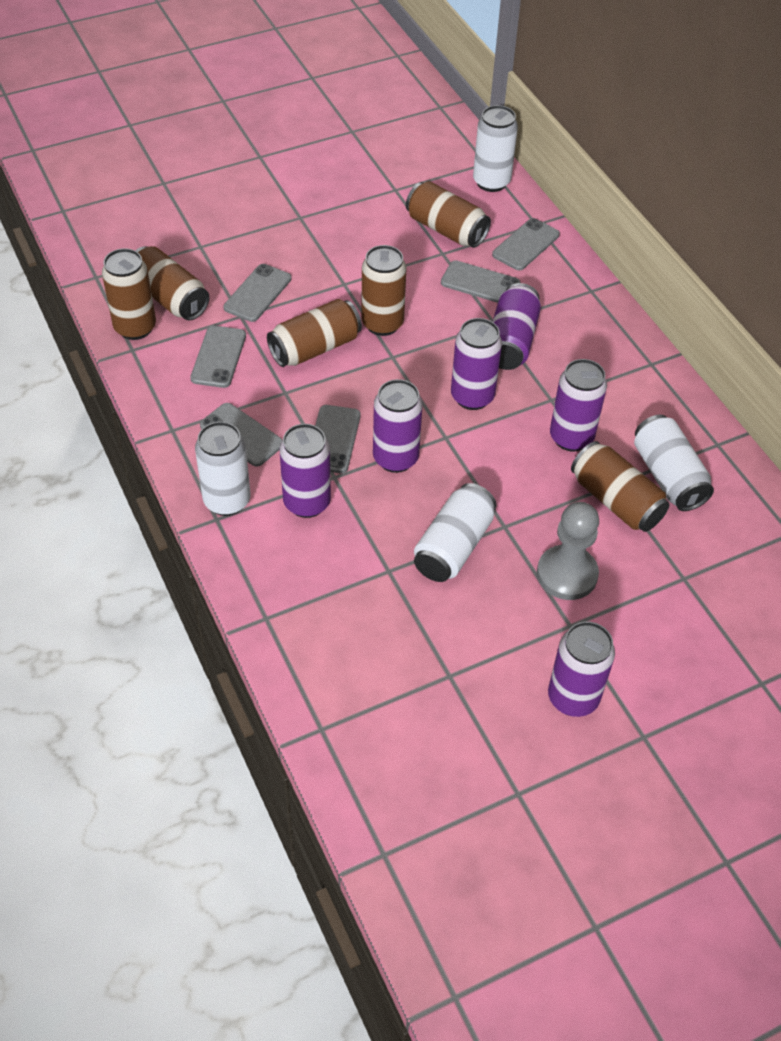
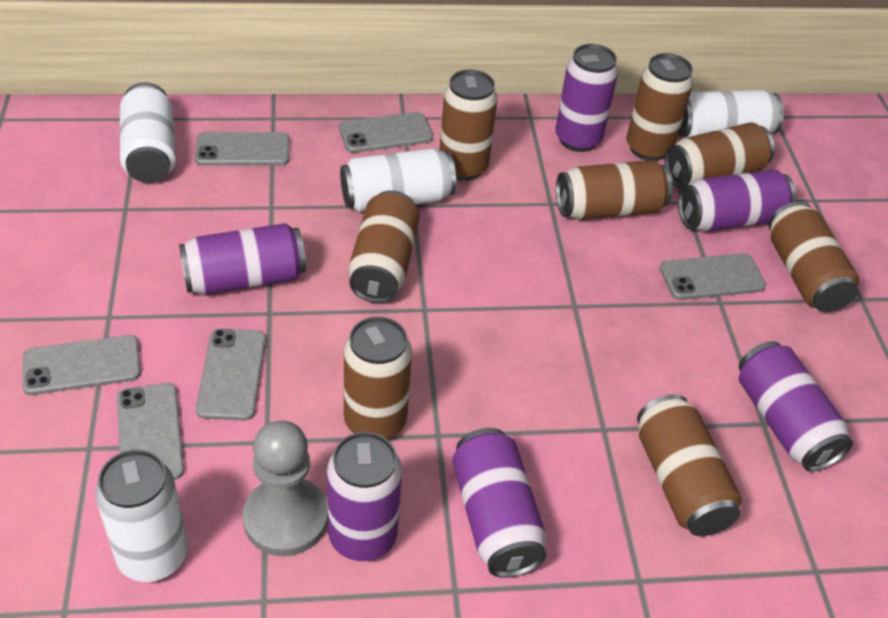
brown can: 6 -> 8

